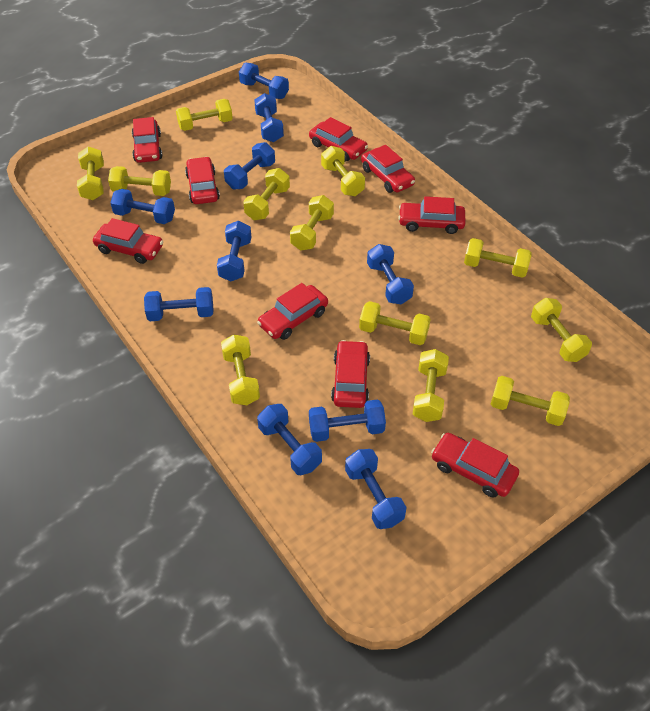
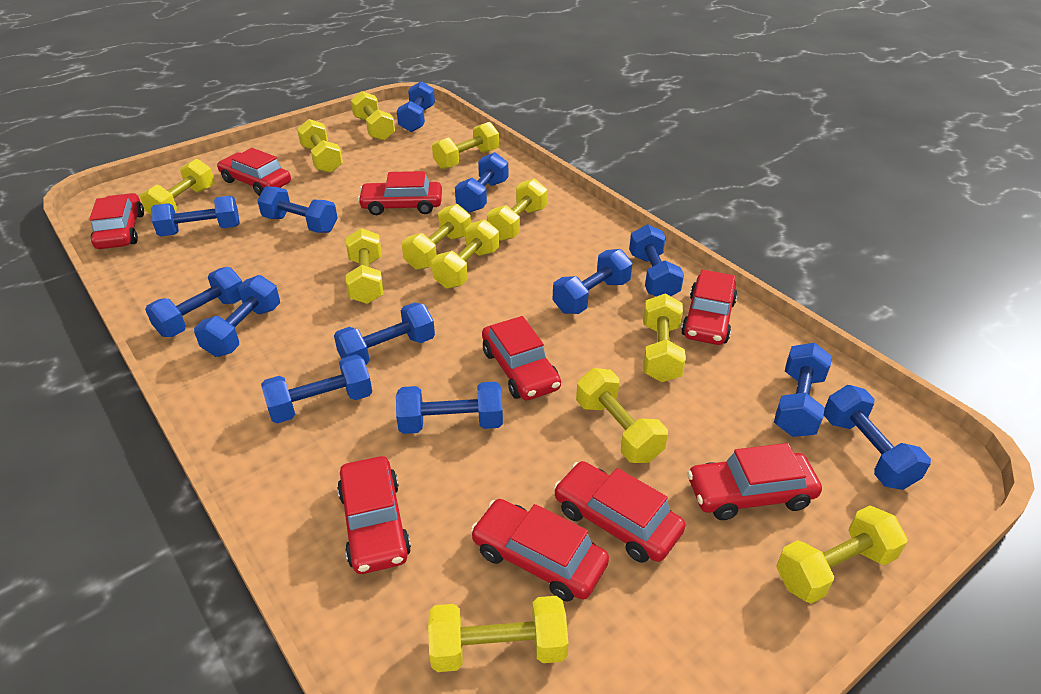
blue dumbbell: 10 -> 13

